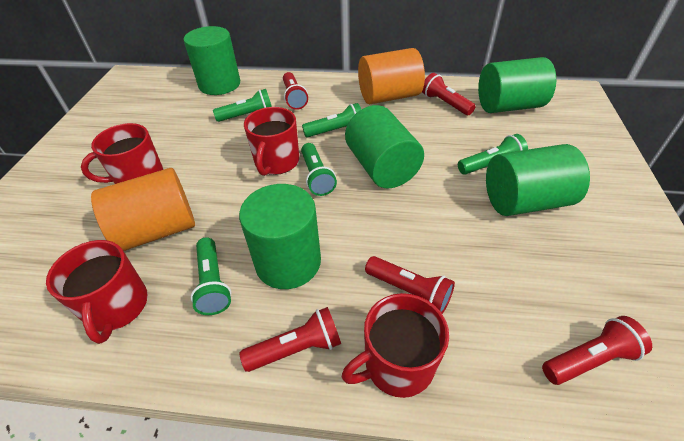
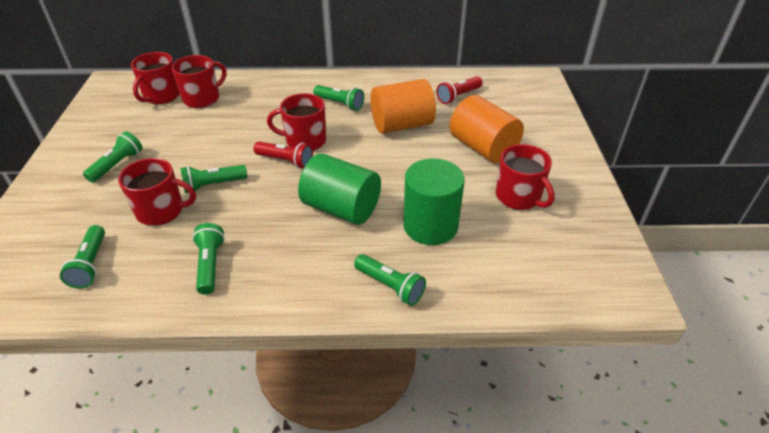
green cylinder: 5 -> 2
green flashlight: 5 -> 6
red flashlight: 5 -> 2
red mug: 4 -> 5

